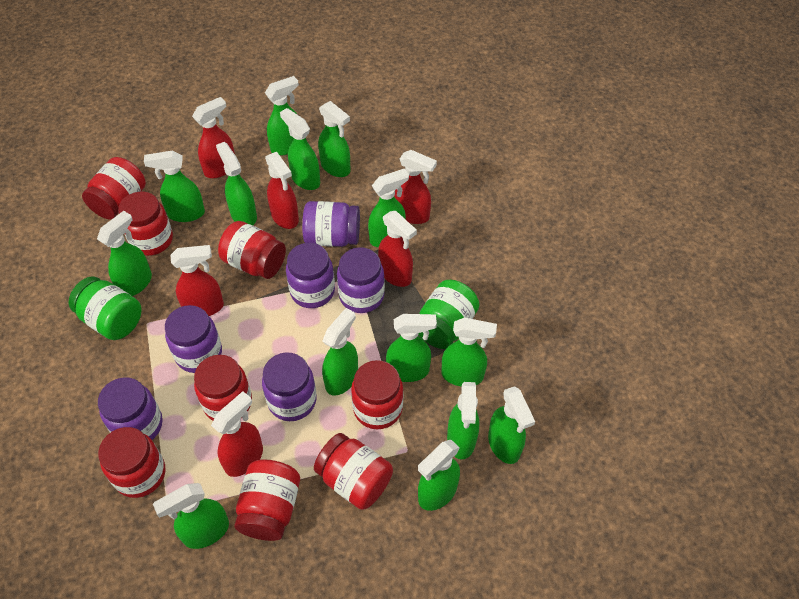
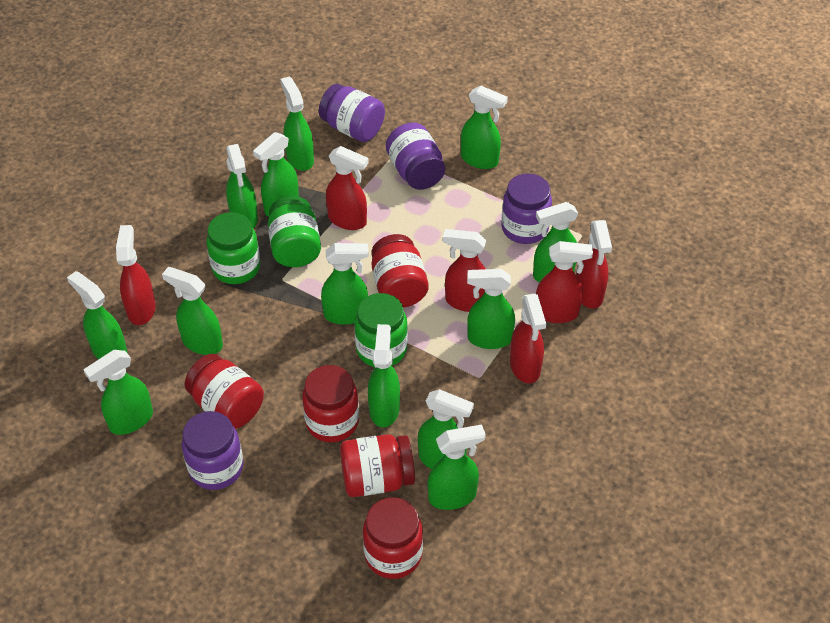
green jar: 2 -> 3
green spray bottle: 14 -> 13
purple jar: 6 -> 4
red jar: 8 -> 5

